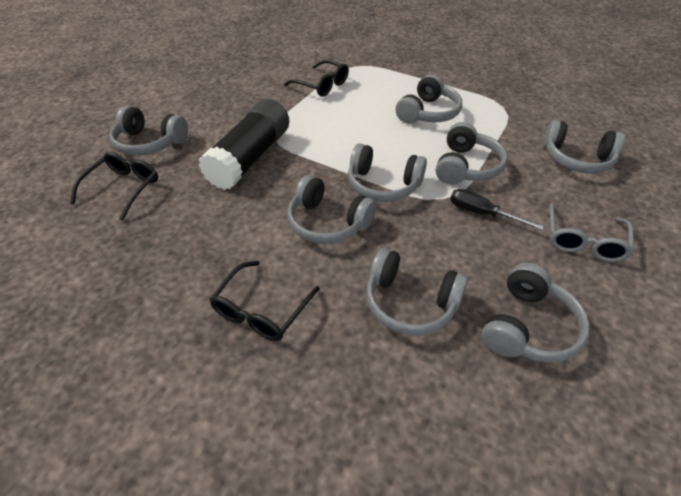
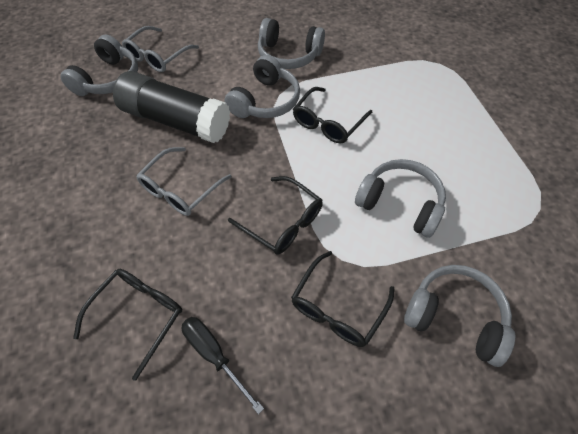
black glasses: 3 -> 4
grey glasses: 1 -> 2
grey headphones: 8 -> 5

